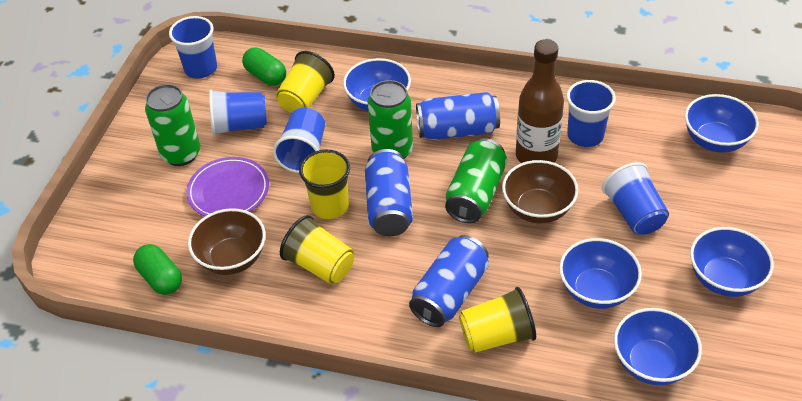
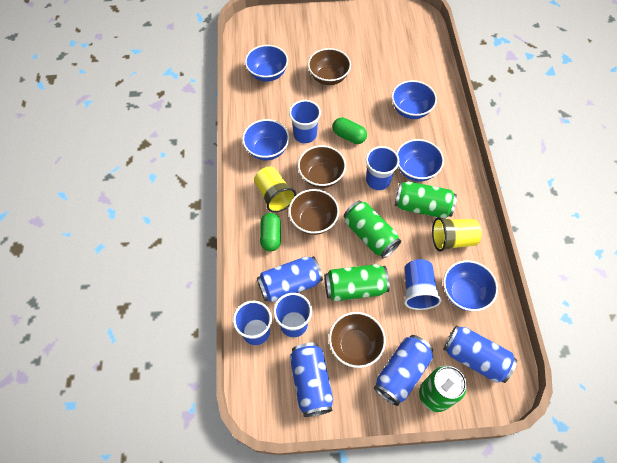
blue can: 3 -> 4
brown bottle: 1 -> 0
brown bowl: 2 -> 4
green can: 3 -> 4
purple plate: 1 -> 0
yellow cup: 4 -> 2

